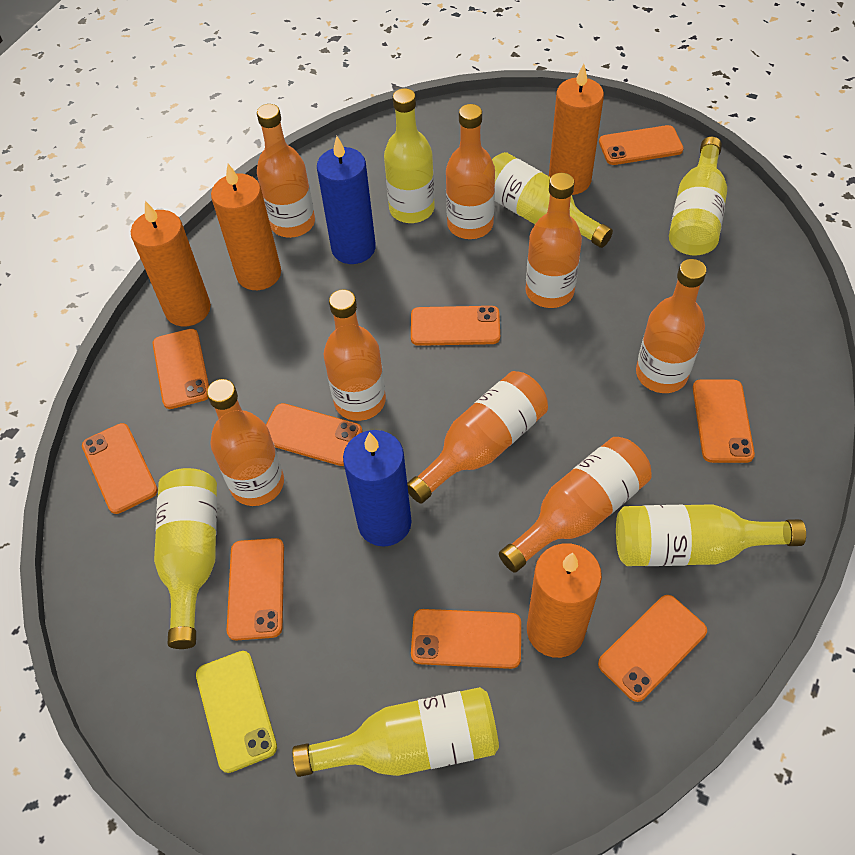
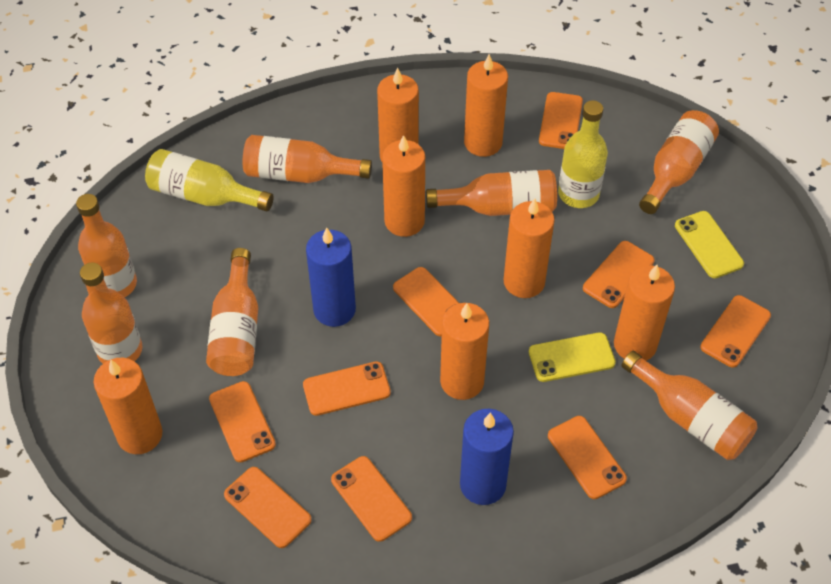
orange bottle: 8 -> 7
orange candle: 4 -> 7
yellow bottle: 6 -> 2
yellow phone: 1 -> 2

